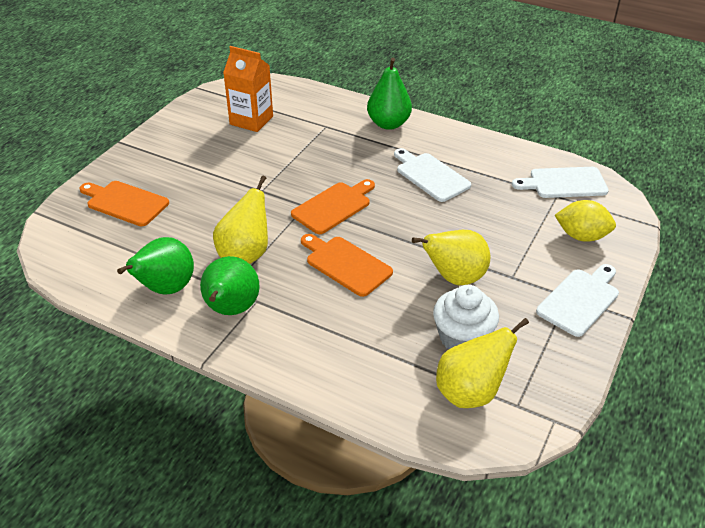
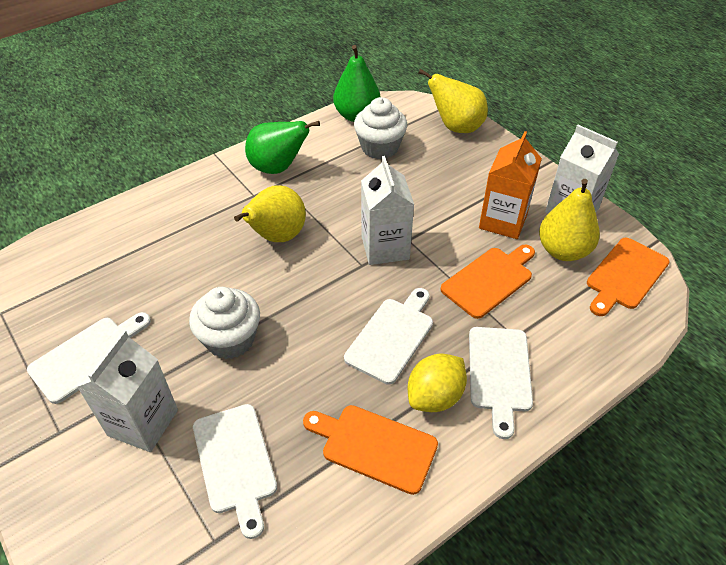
green pear: 3 -> 2
white carton: 0 -> 3
white cupcake: 1 -> 2
white cutting board: 3 -> 4

